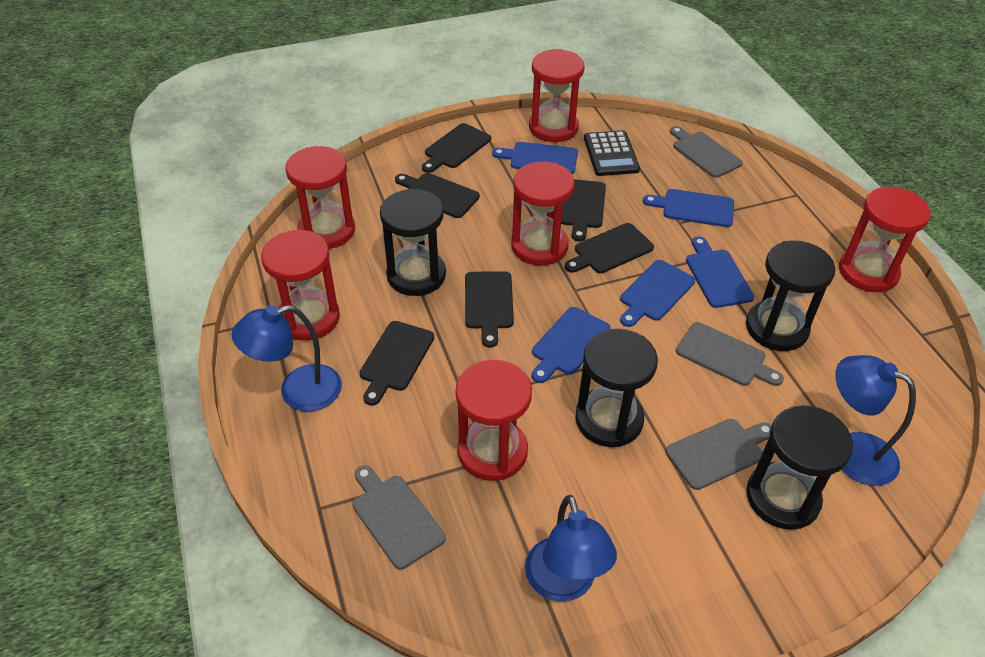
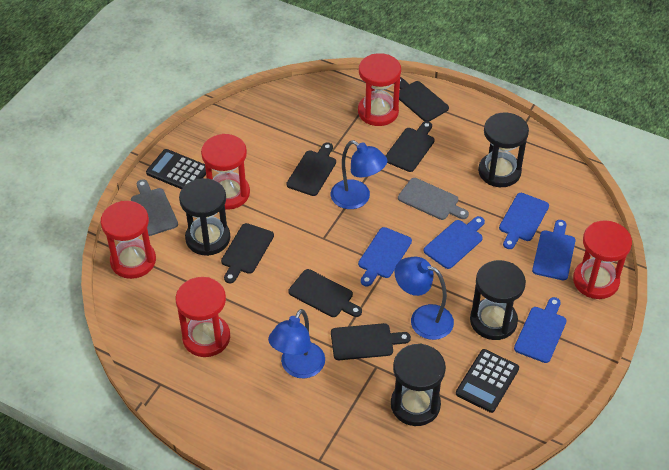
black calculator: 1 -> 2
grey cutting board: 4 -> 2
red hourglass: 6 -> 5

